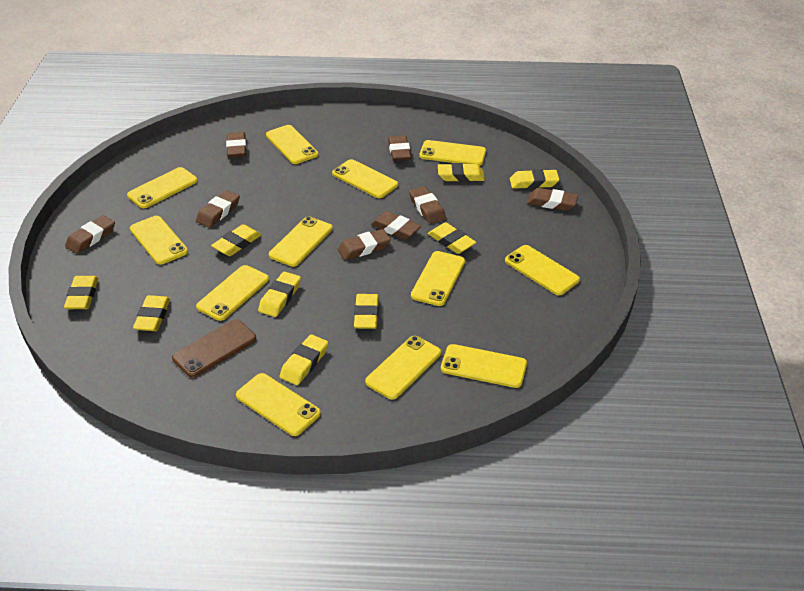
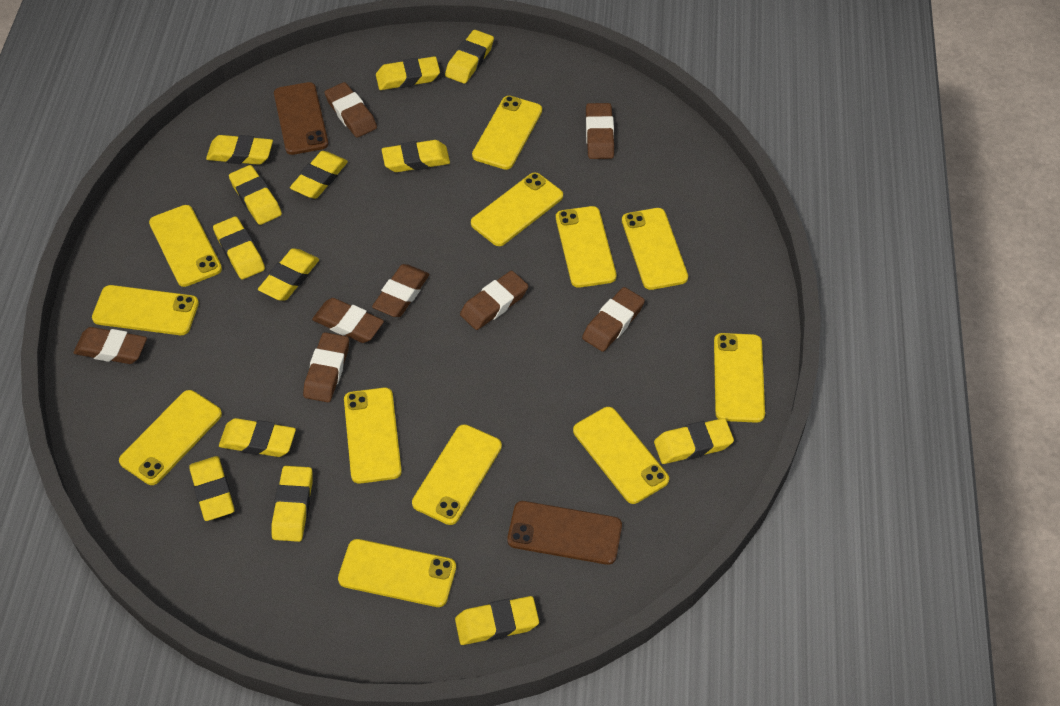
brown phone: 1 -> 2
yellow eraser: 9 -> 13

